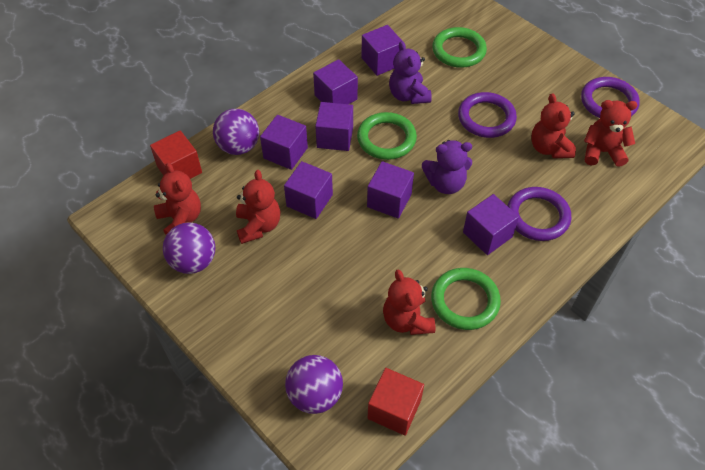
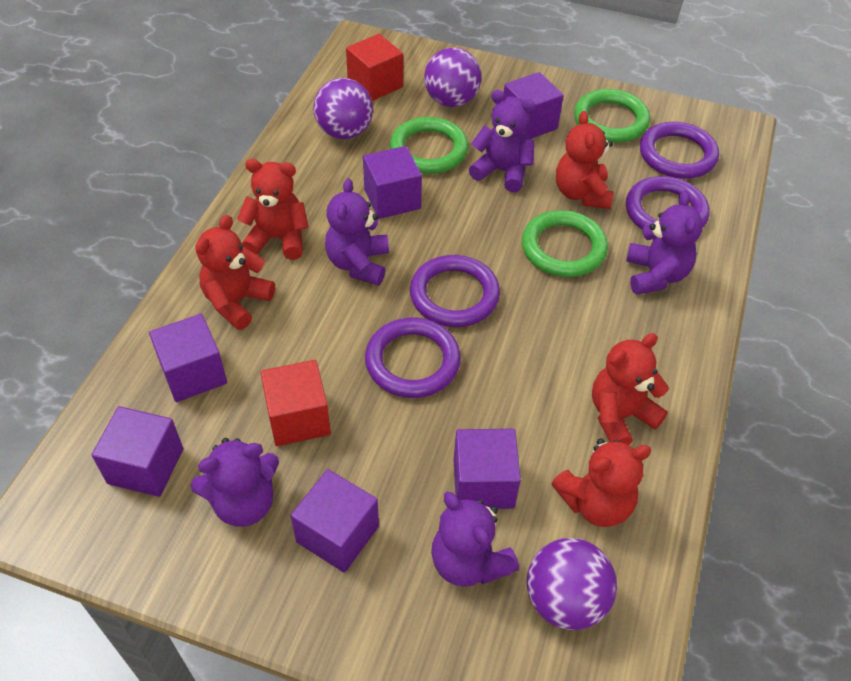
purple cube: 7 -> 6
purple ring: 3 -> 4
purple teddy bear: 2 -> 5

